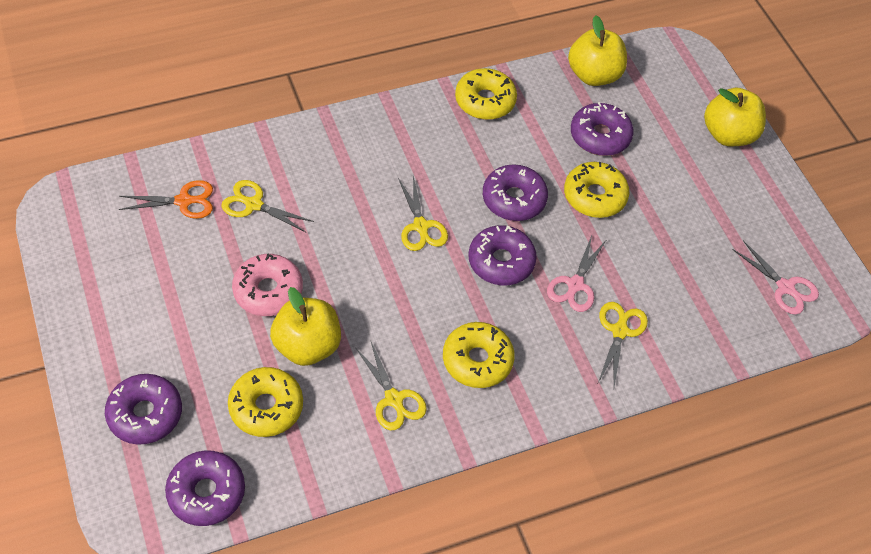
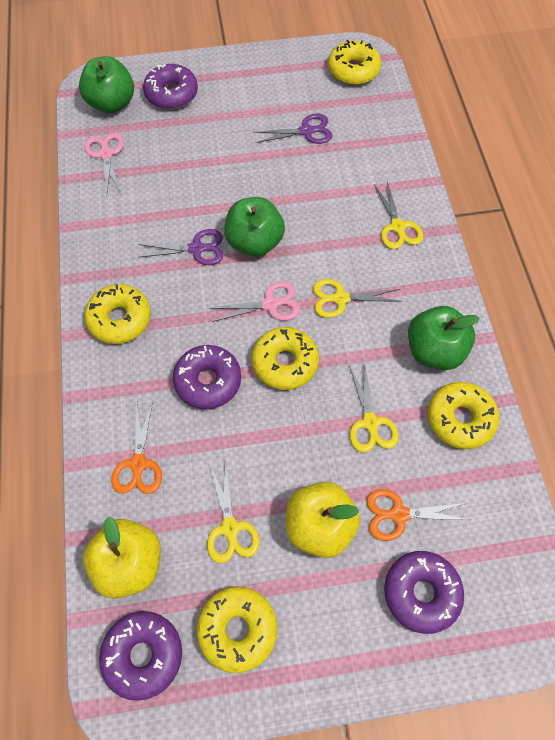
green apple: 0 -> 3
orange scissors: 1 -> 2
pink donut: 1 -> 0
purple donut: 5 -> 4
purple scissors: 0 -> 2
yellow apple: 3 -> 2
yellow donut: 4 -> 5

